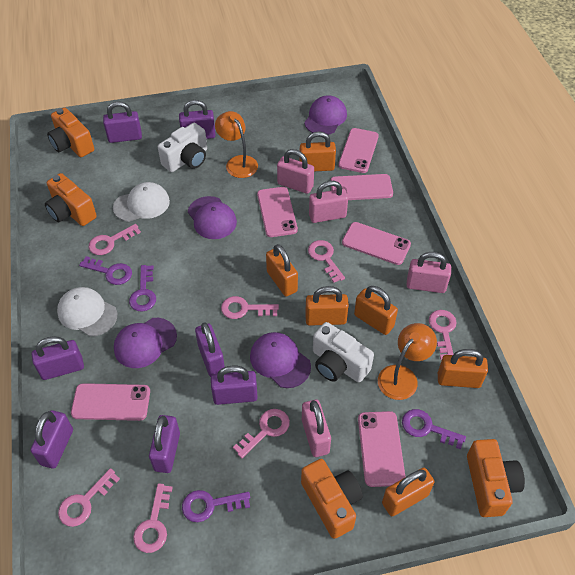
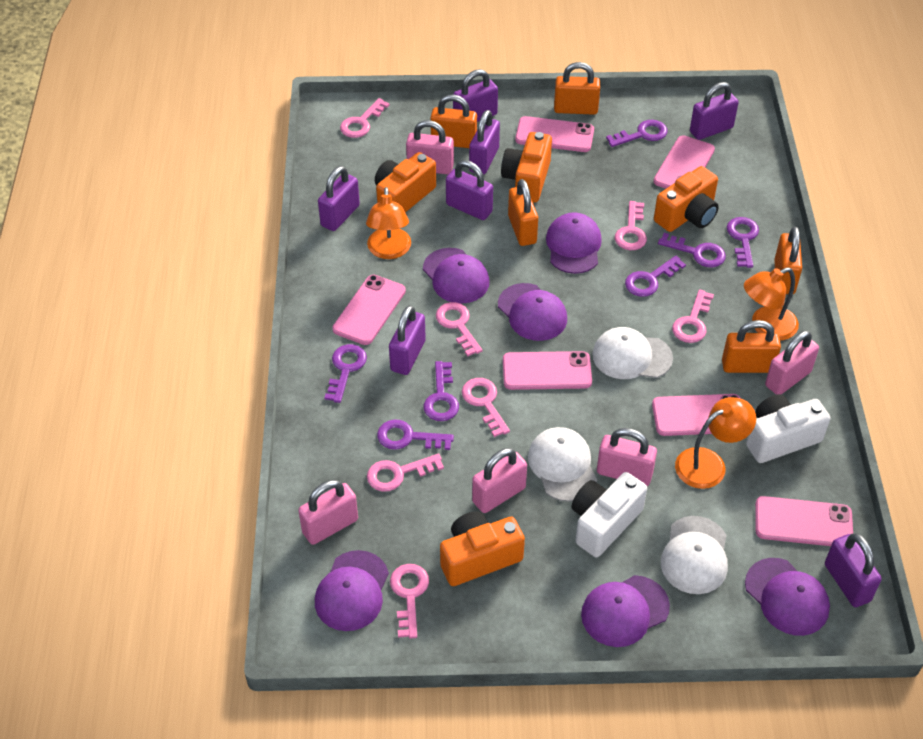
orange lamp: 2 -> 3
orange padlock: 6 -> 5
pink padlock: 4 -> 5
purple cap: 4 -> 6
purple key: 4 -> 7
white cap: 2 -> 3

